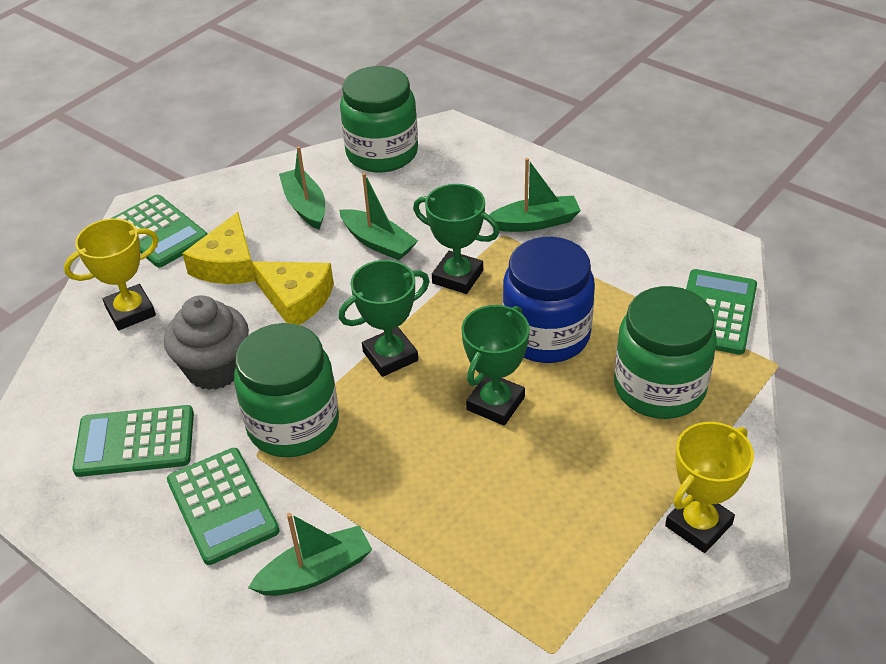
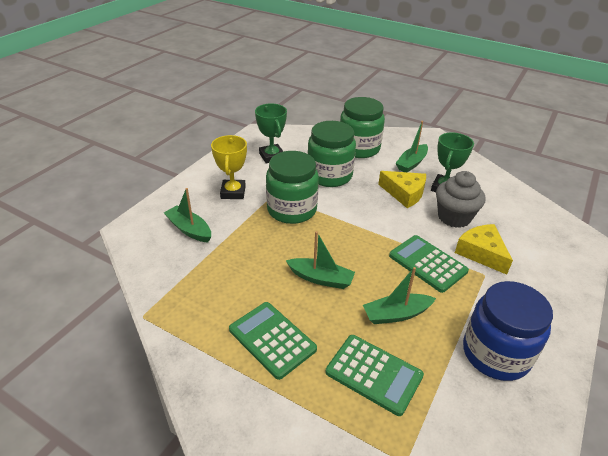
green calculator: 4 -> 3
green trophy: 3 -> 2
yellow trophy: 2 -> 1

